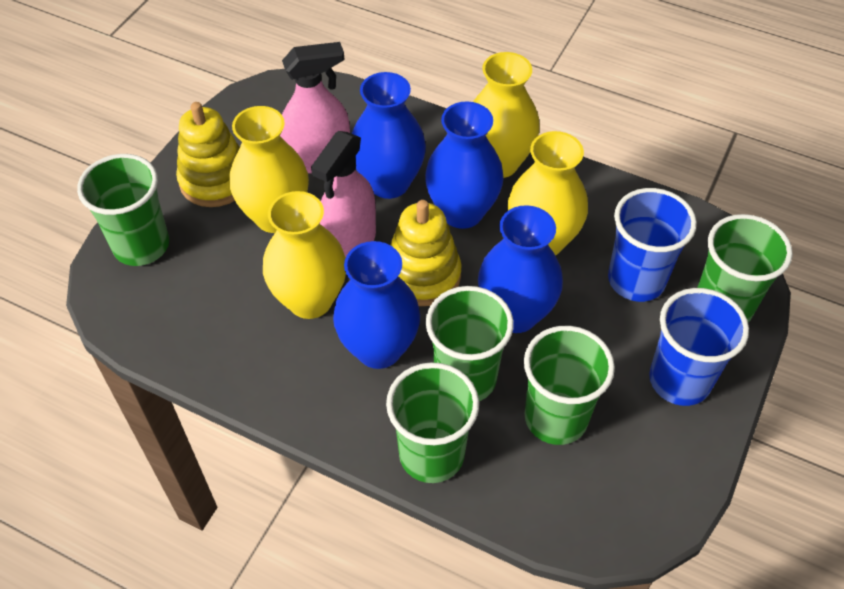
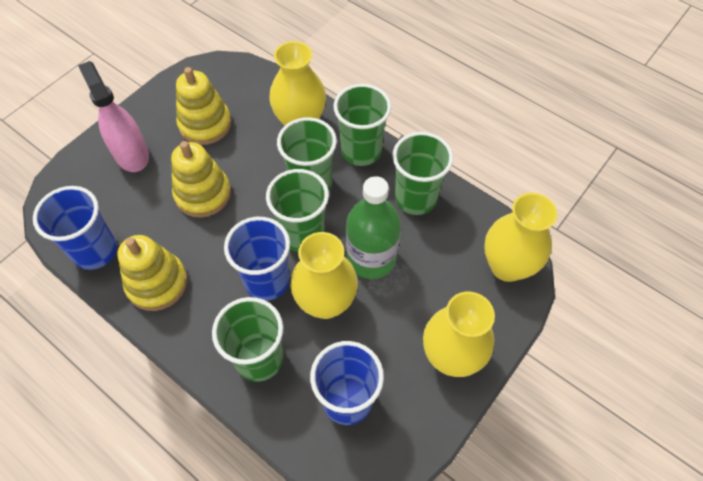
blue cup: 2 -> 3
blue vase: 4 -> 0
green bottle: 0 -> 1
pink spray bottle: 2 -> 1
yellow stacking toy: 2 -> 3

